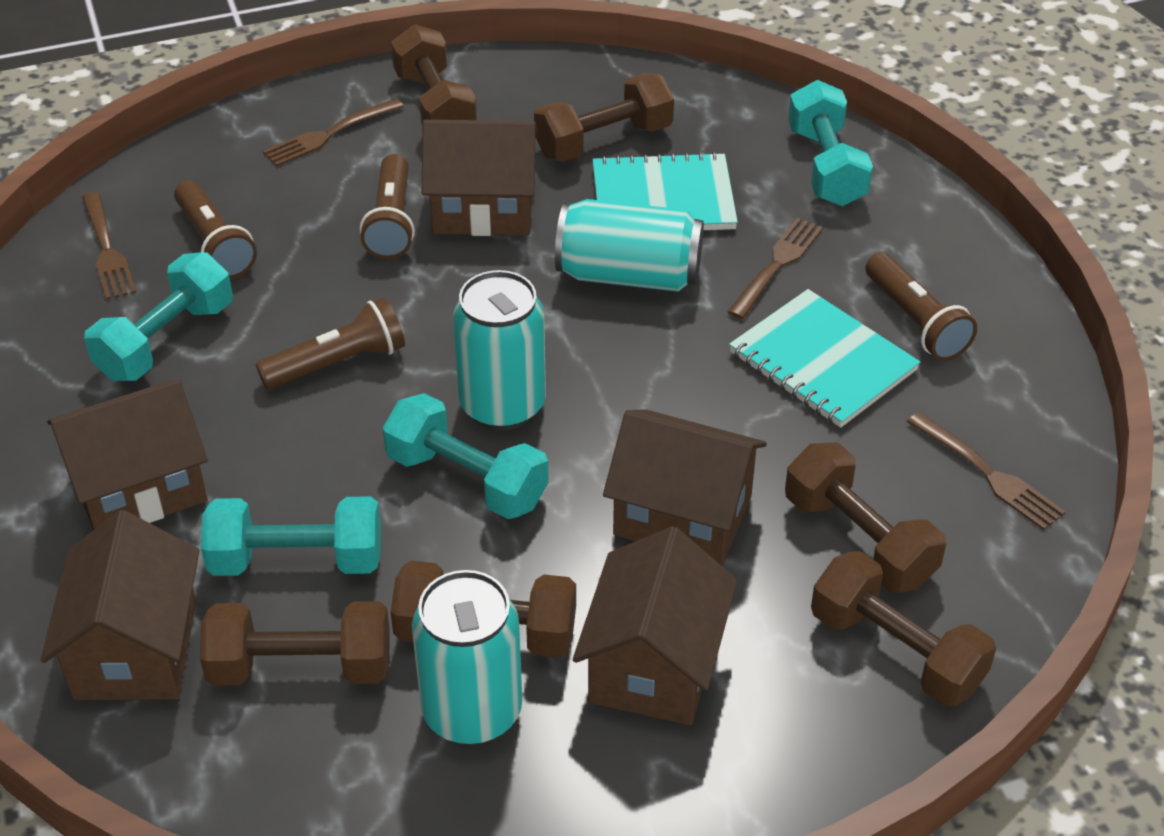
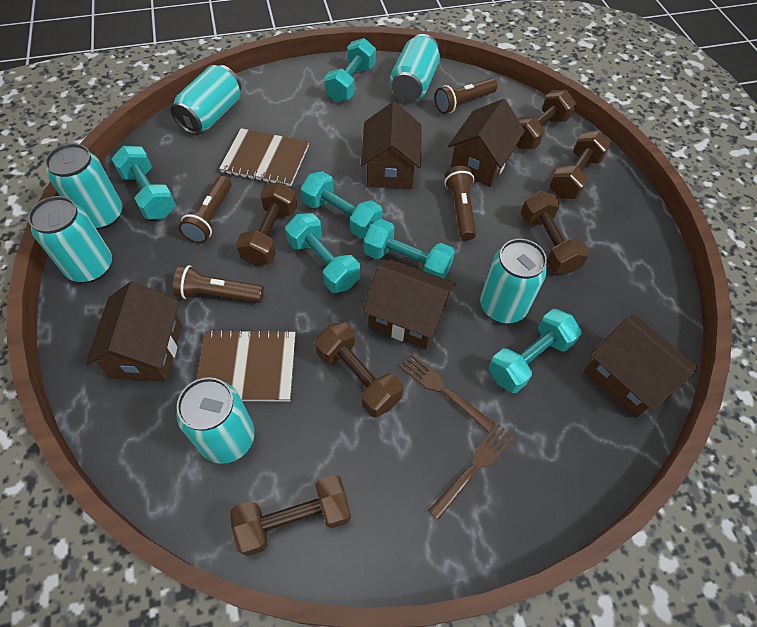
brown fork: 4 -> 2
brown notebook: 0 -> 2
turquoise can: 3 -> 6
turquoise dumbbell: 4 -> 6
turquoise notebook: 2 -> 0

